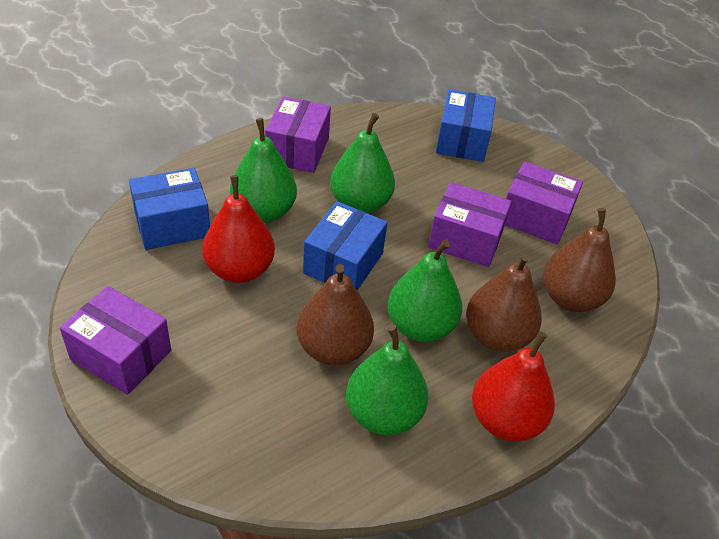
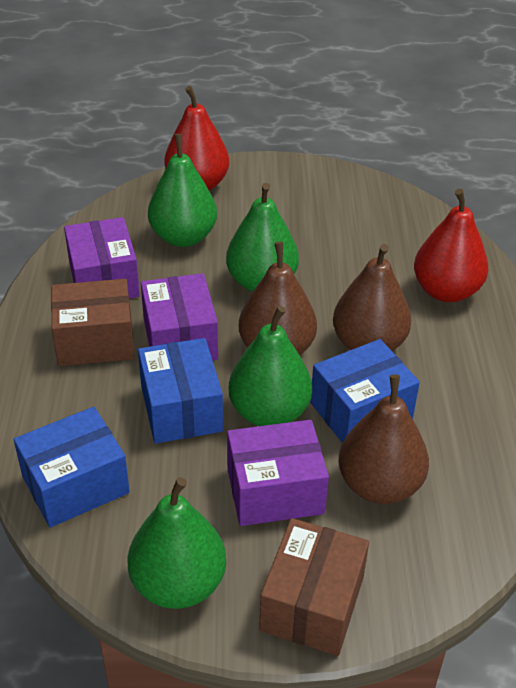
brown box: 0 -> 2
purple box: 4 -> 3

